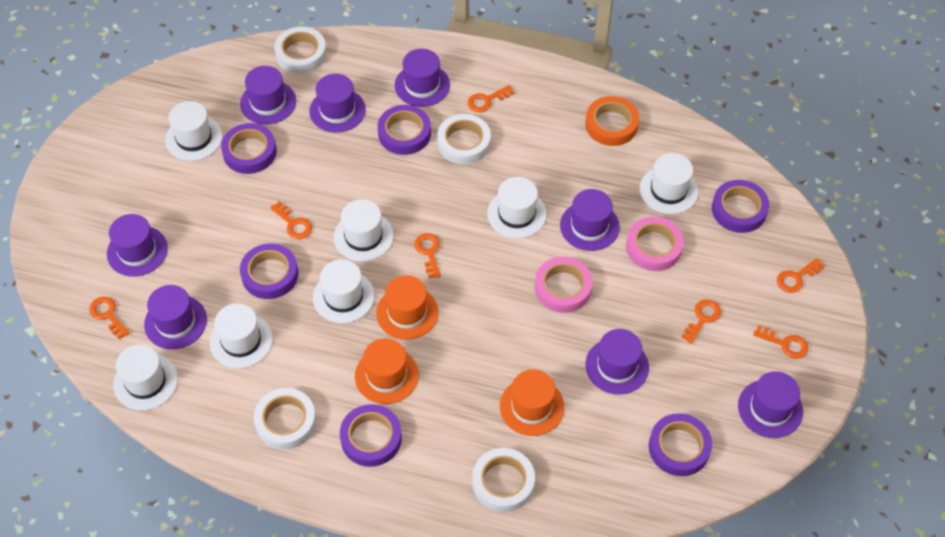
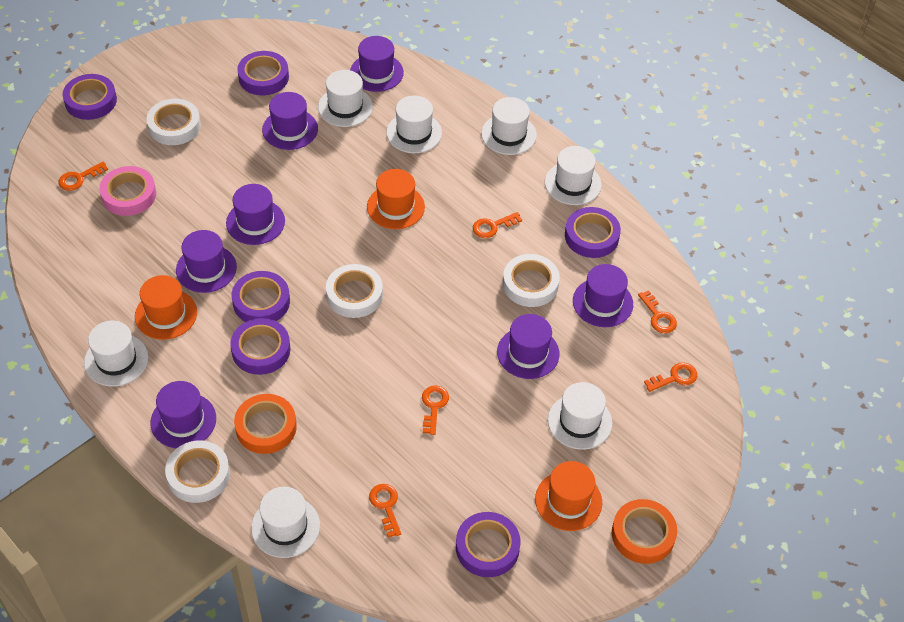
orange key: 7 -> 6
orange tape: 1 -> 2
pink tape: 2 -> 1
purple hat: 8 -> 7

